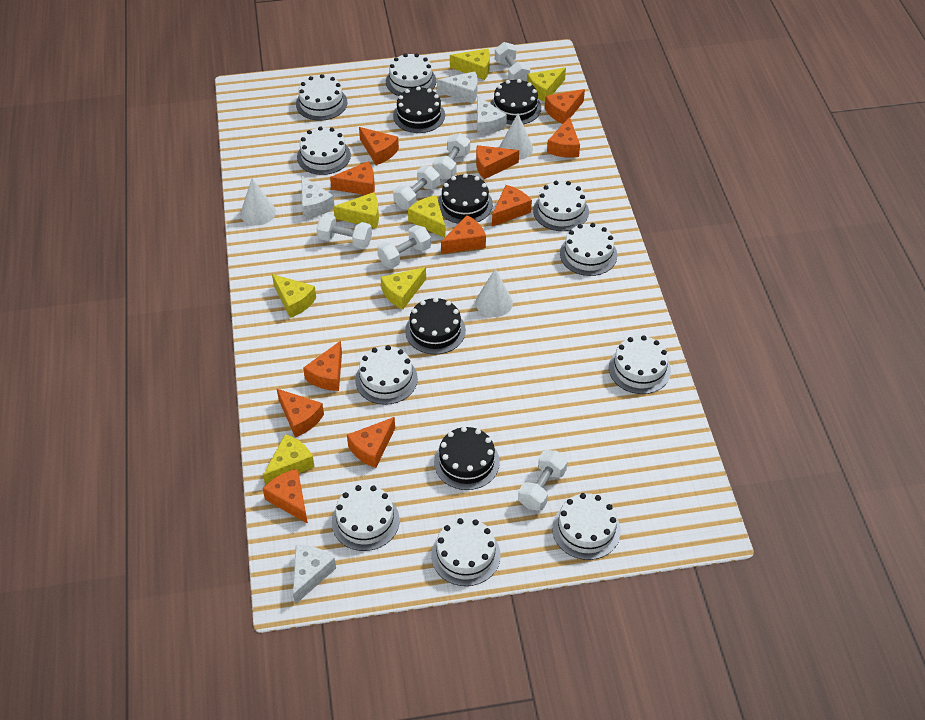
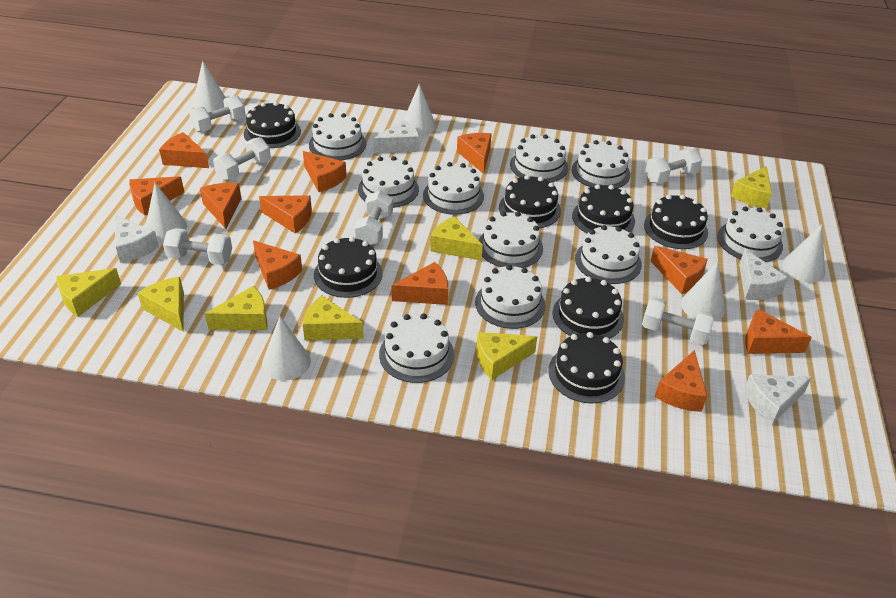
black cake: 5 -> 7
white cone: 3 -> 6

